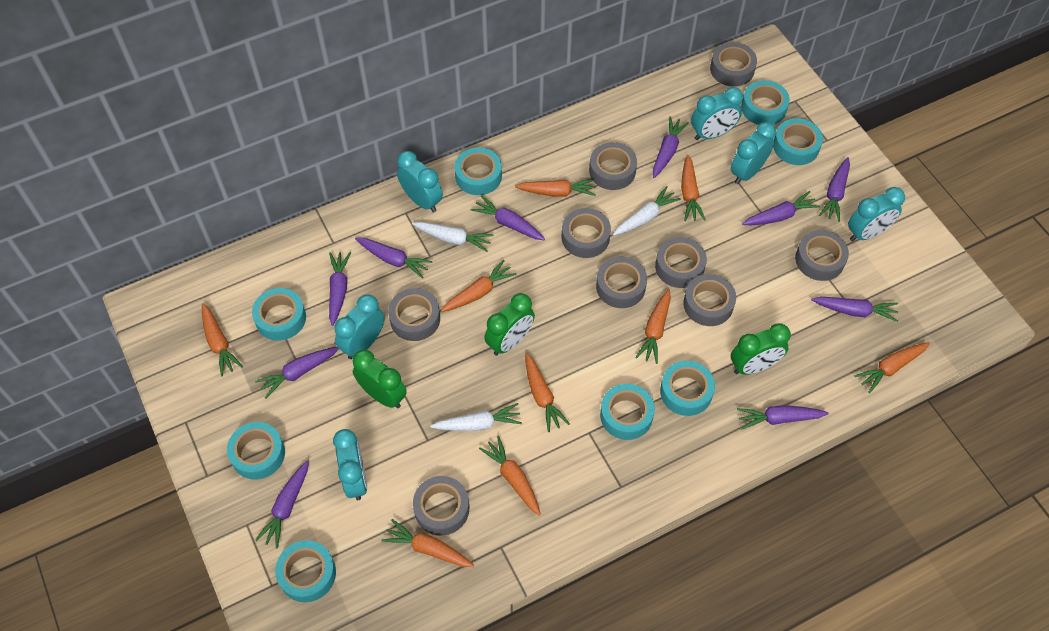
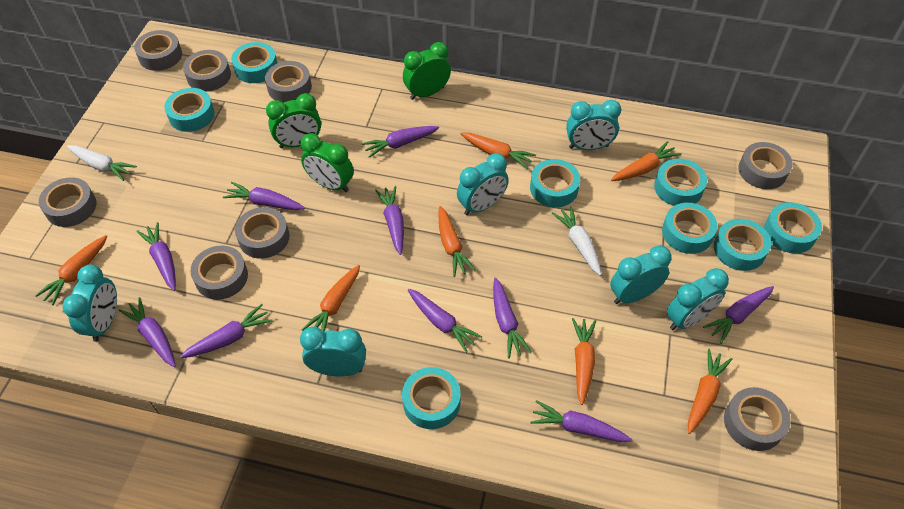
grey tape: 9 -> 8
orange carrot: 9 -> 7
white carrot: 3 -> 2

